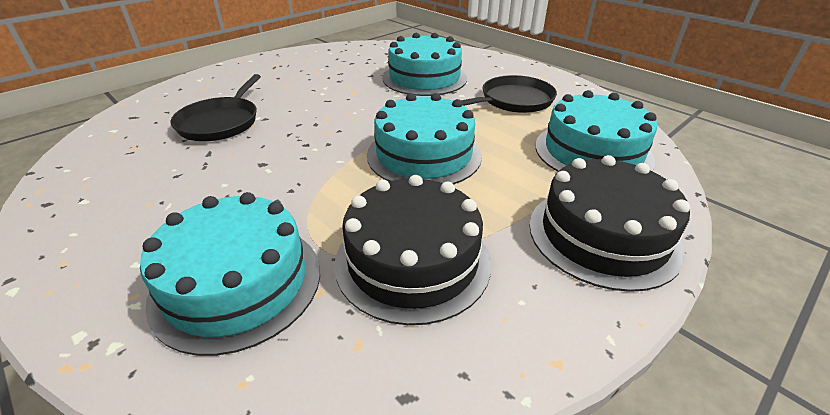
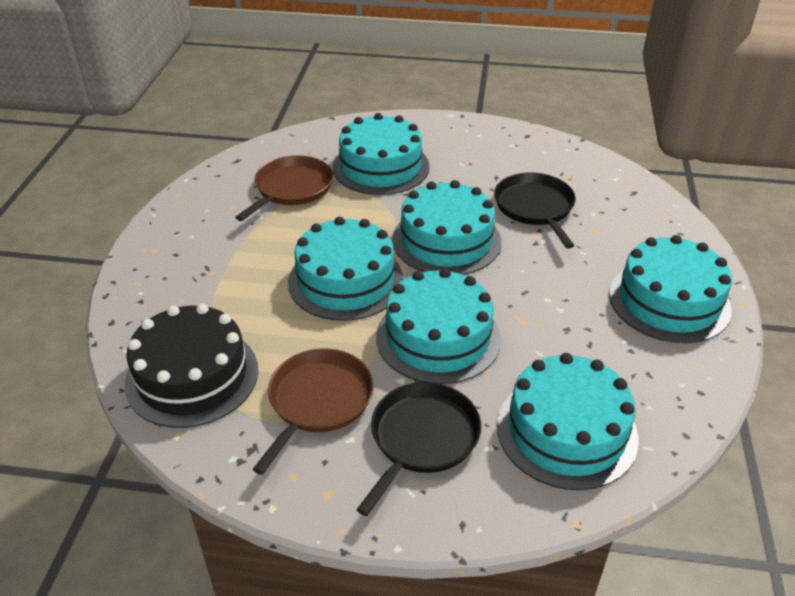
black cake: 2 -> 1
brown pan: 0 -> 2
turquoise cake: 4 -> 6

